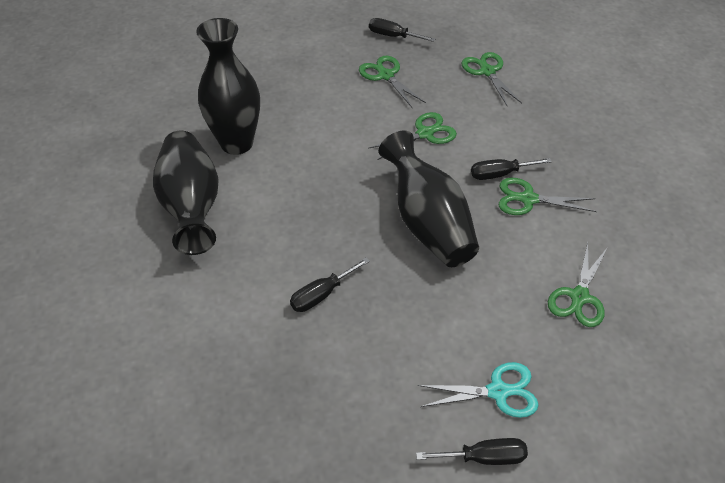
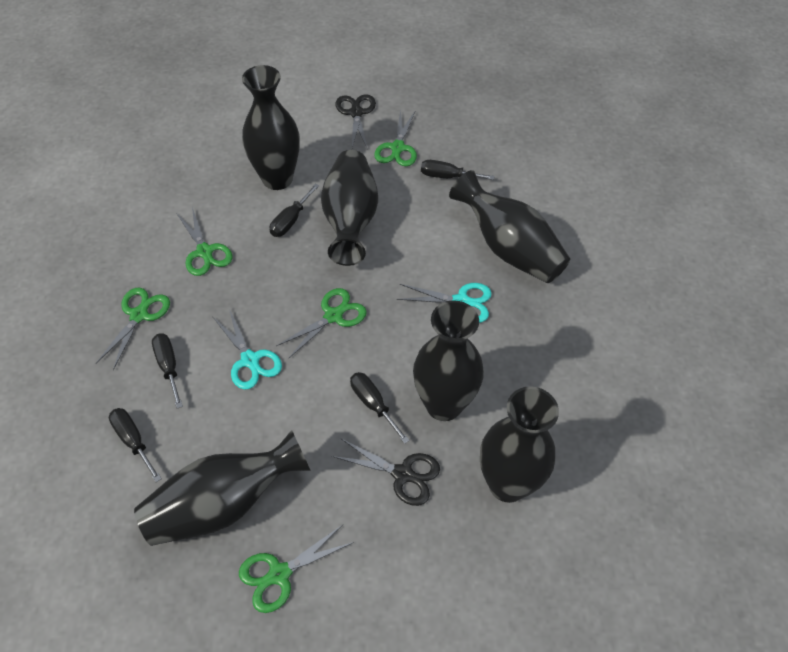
black scissors: 0 -> 2
black screwdriver: 4 -> 5
black vase: 3 -> 6
turquoise scissors: 1 -> 2

